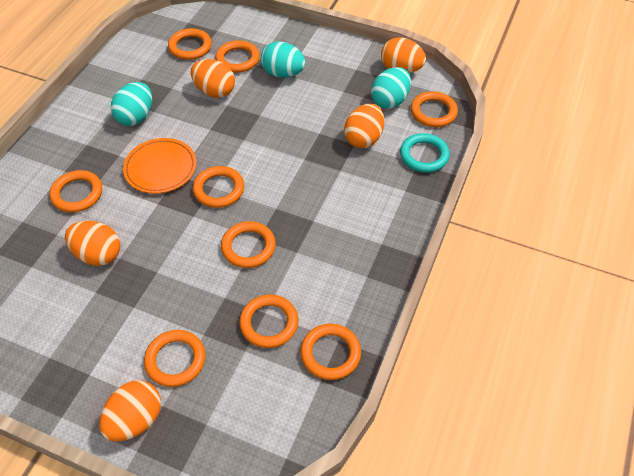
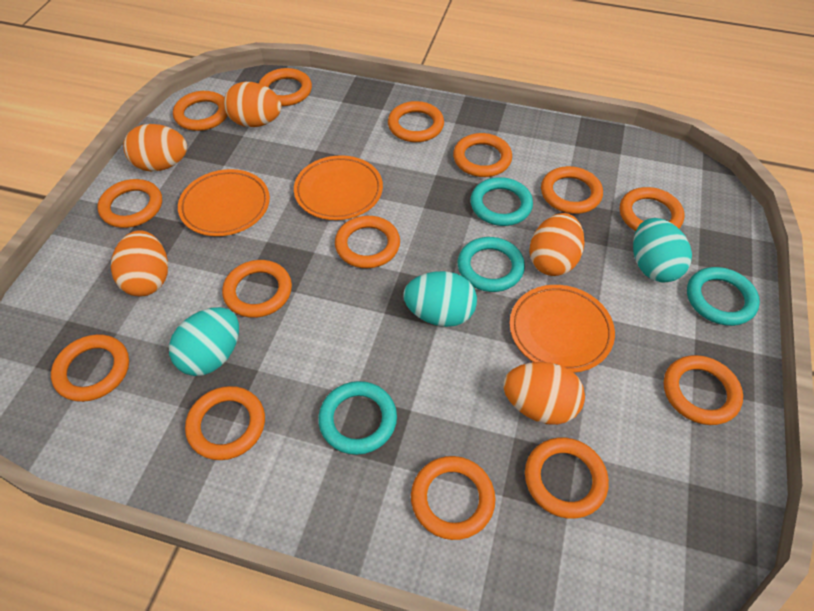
orange plate: 1 -> 3
orange ring: 9 -> 14
turquoise ring: 1 -> 4

